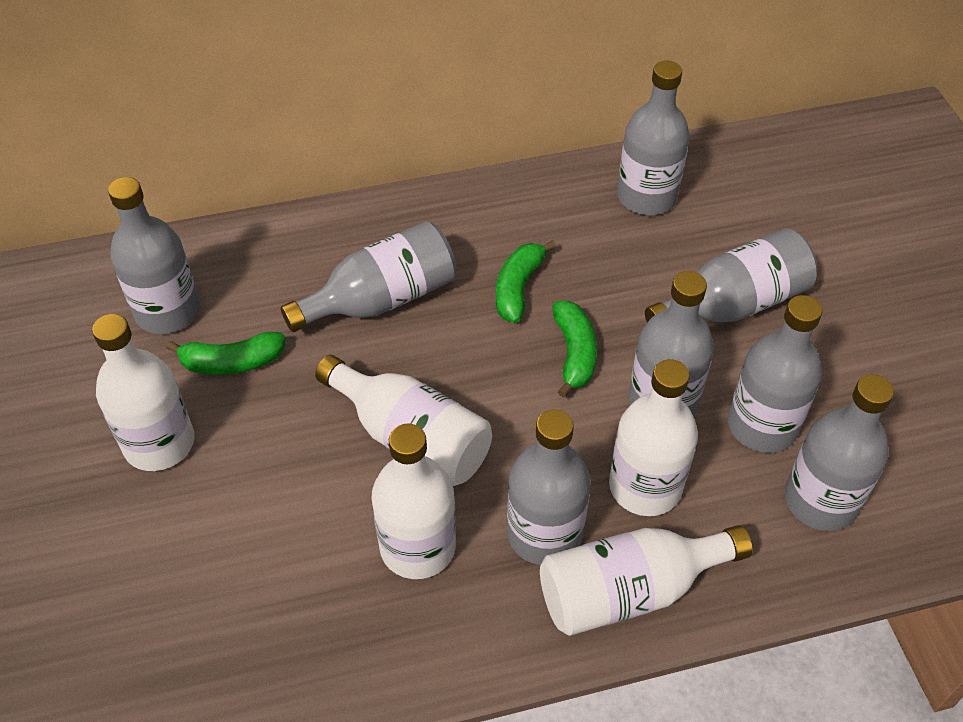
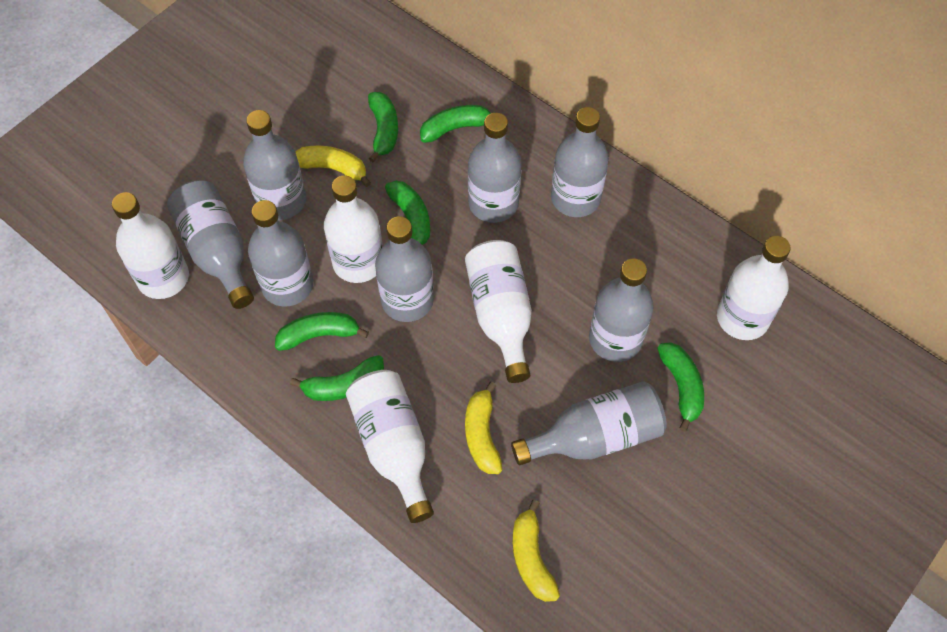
green banana: 3 -> 6
yellow banana: 0 -> 3

